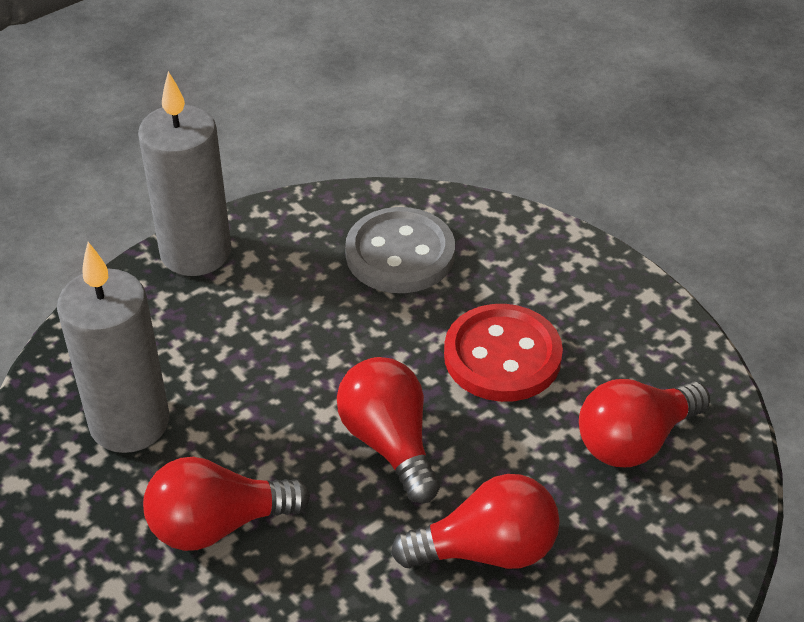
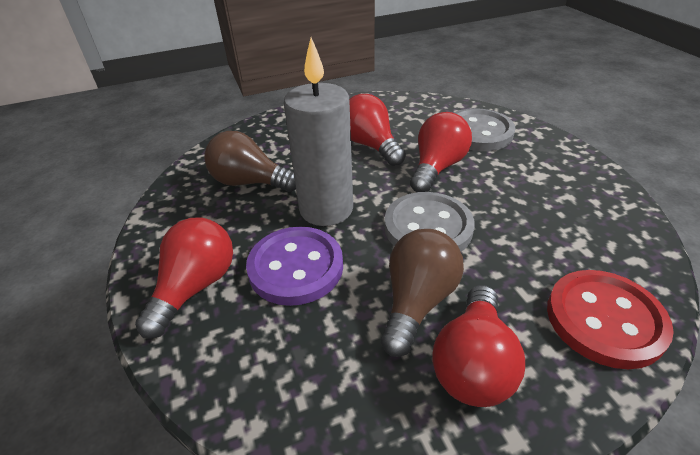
brown light bulb: 0 -> 2
grey button: 1 -> 2
grey candle: 2 -> 1
purple button: 0 -> 1

